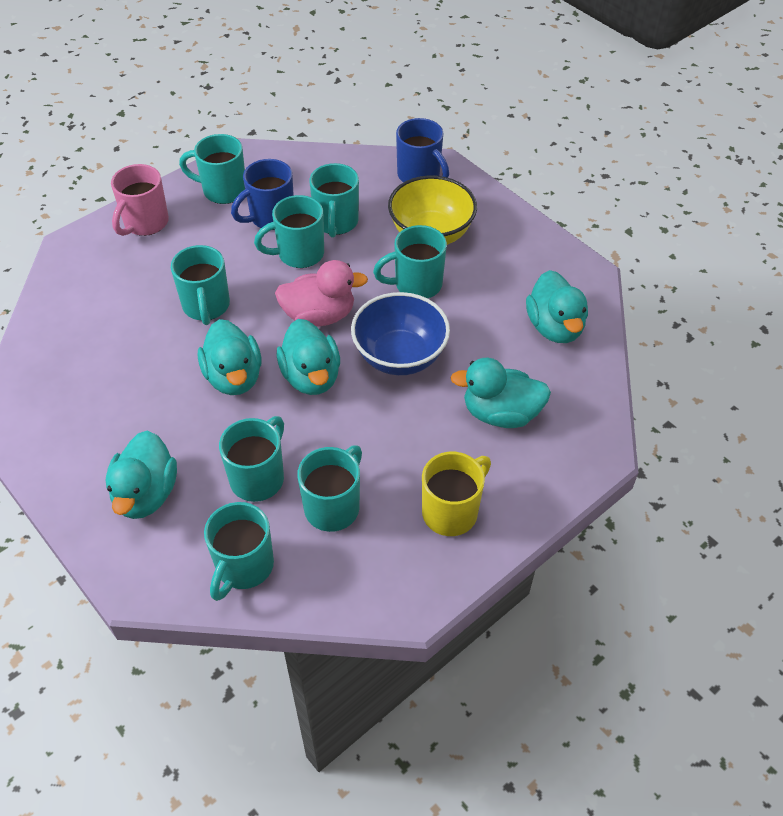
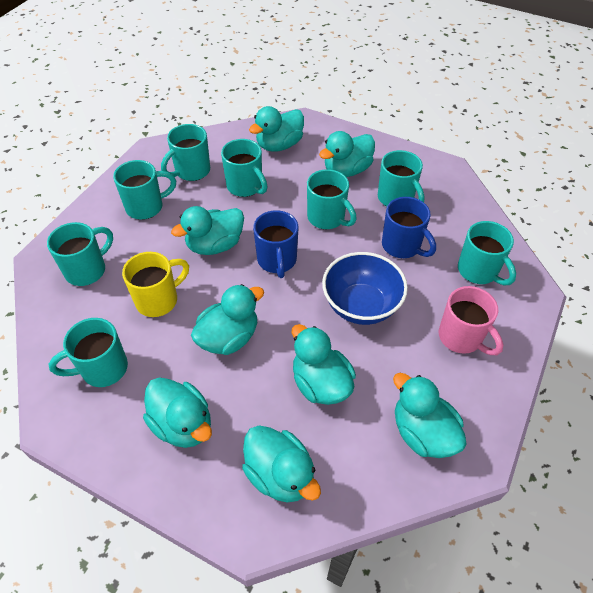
pink duck: 1 -> 0
turquoise duck: 5 -> 8
yellow bowl: 1 -> 0

